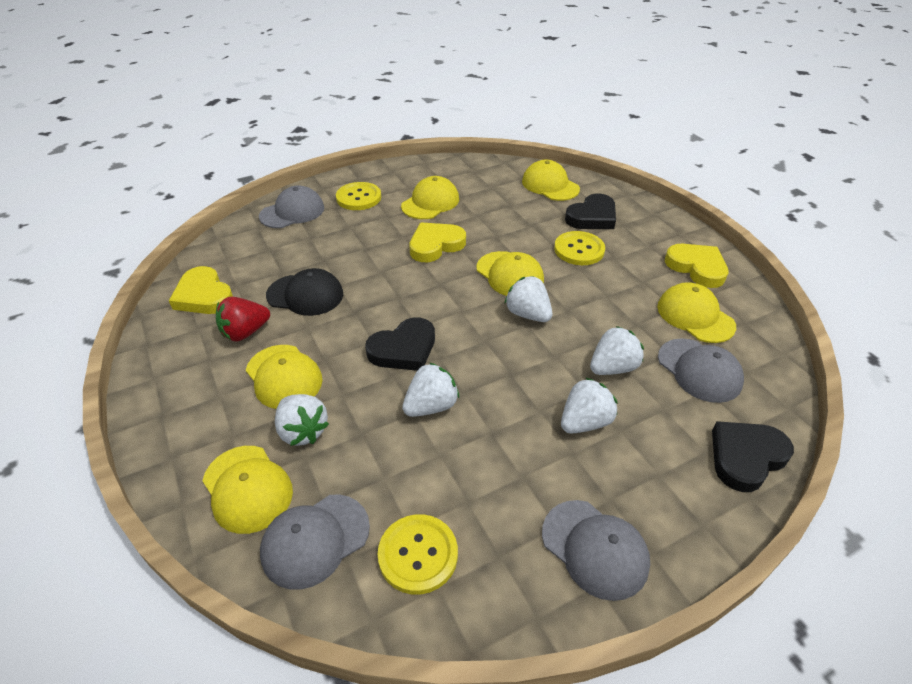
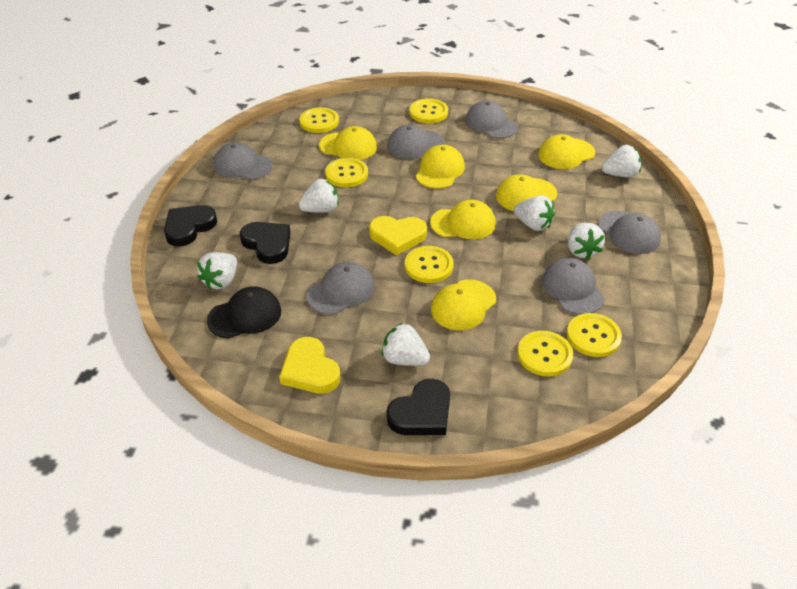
grey cap: 4 -> 6
red strawberry: 1 -> 0
white strawberry: 5 -> 6
yellow button: 3 -> 6
yellow heart: 3 -> 2

